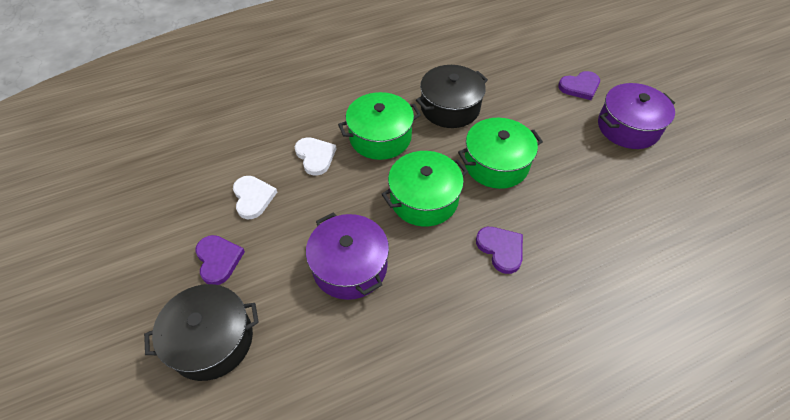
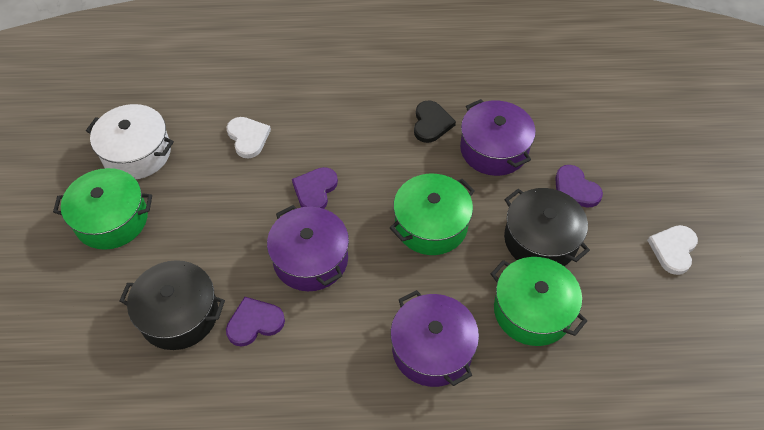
black heart: 0 -> 1
purple pot: 2 -> 3
white pot: 0 -> 1

